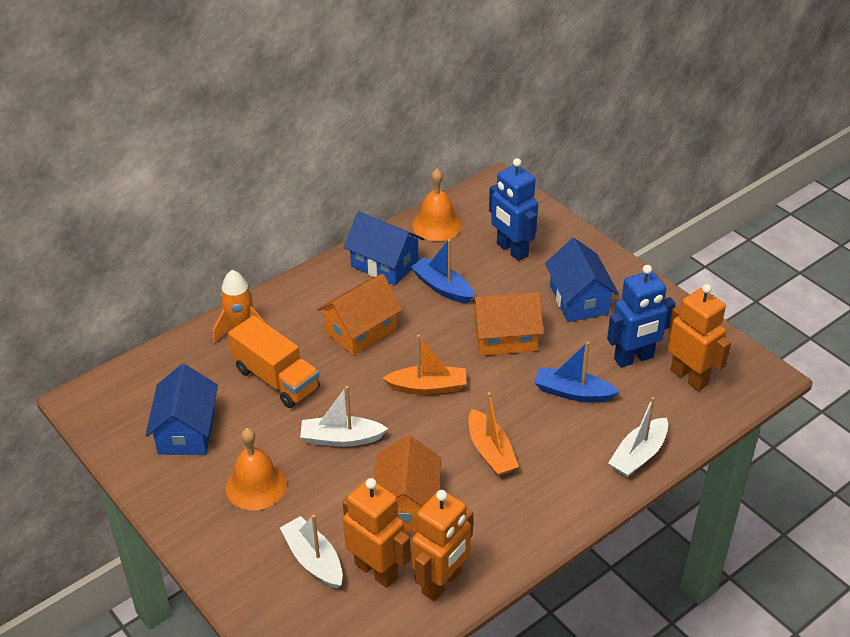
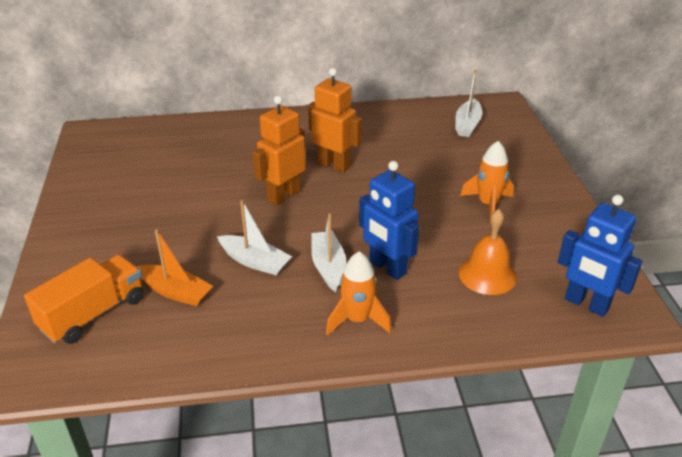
blue boat: 2 -> 0
blue house: 3 -> 0
orange bell: 2 -> 1
orange boat: 2 -> 1
orange house: 3 -> 0
orange robot: 3 -> 2
orange rocket: 1 -> 2

